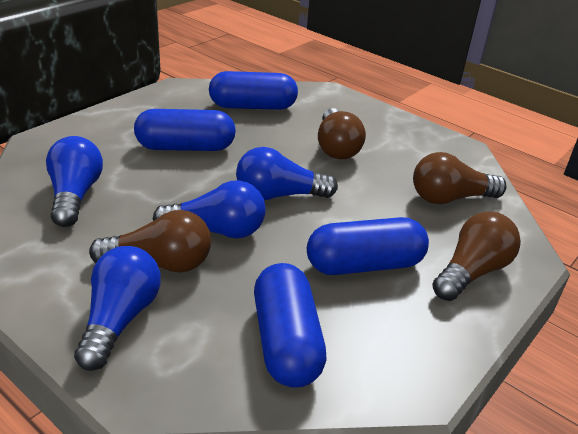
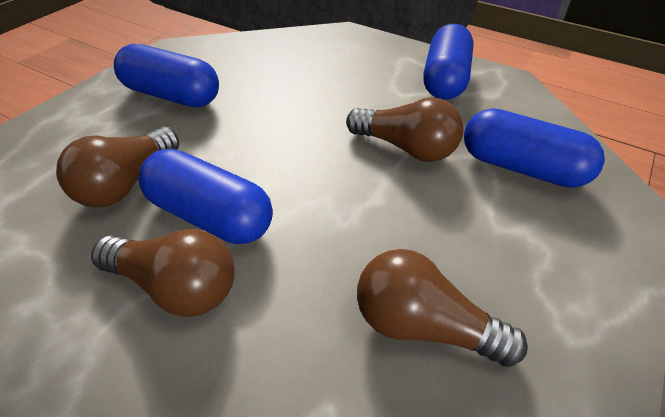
blue light bulb: 4 -> 0

